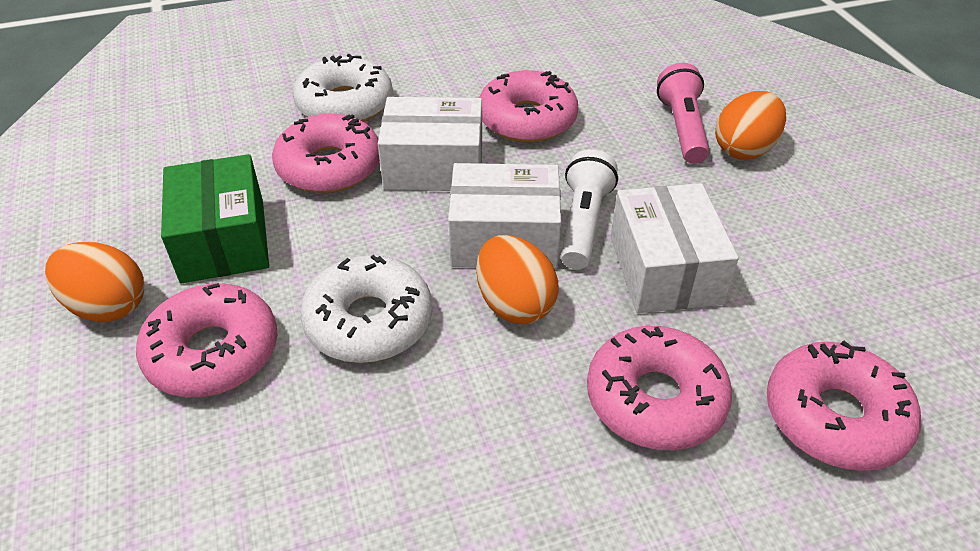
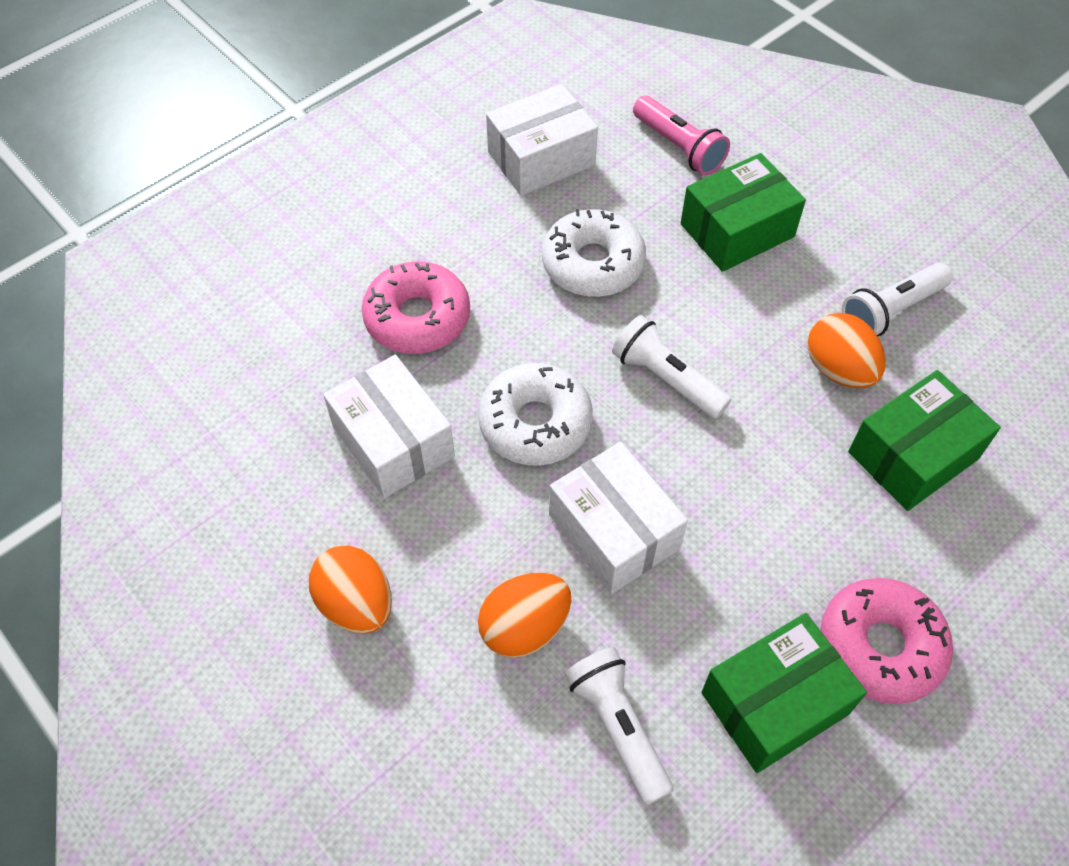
green box: 1 -> 3
pink donut: 5 -> 2
white flashlight: 1 -> 3

